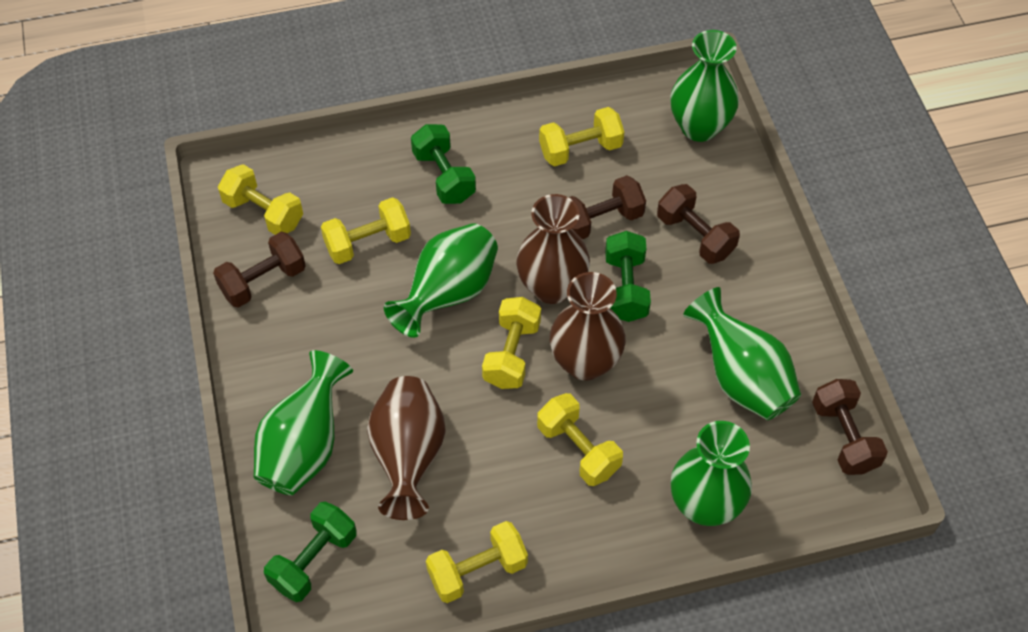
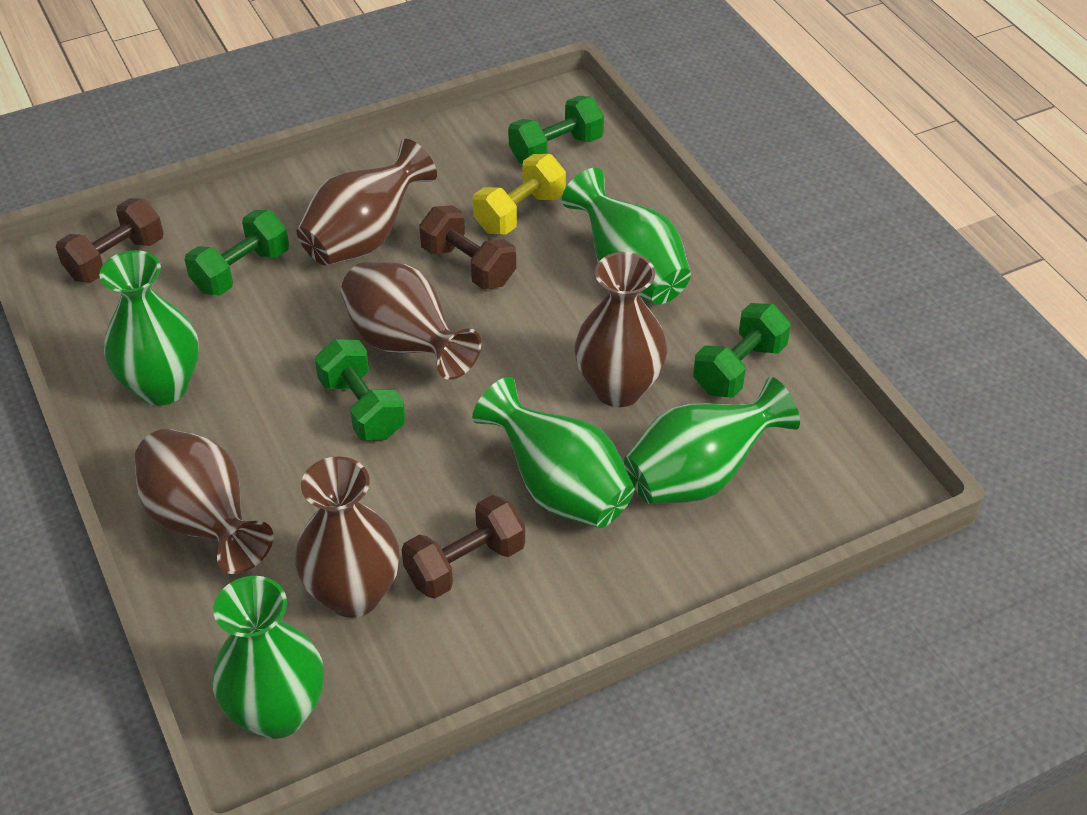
brown dumbbell: 4 -> 3
brown vase: 3 -> 5
green dumbbell: 3 -> 4
yellow dumbbell: 6 -> 1

